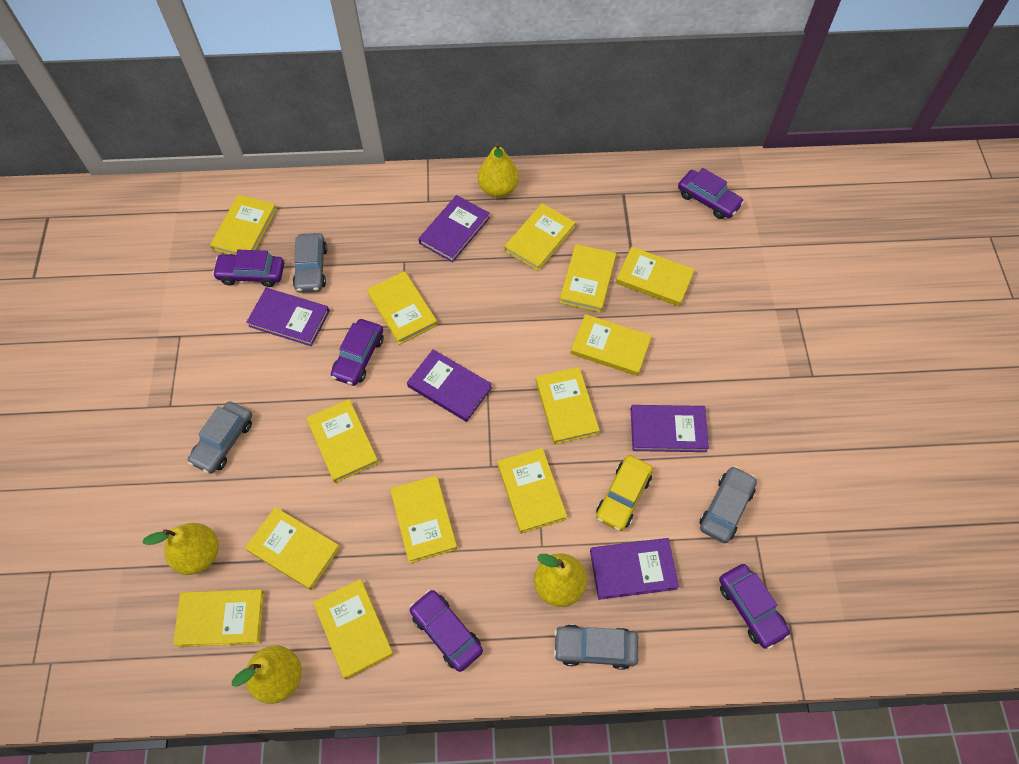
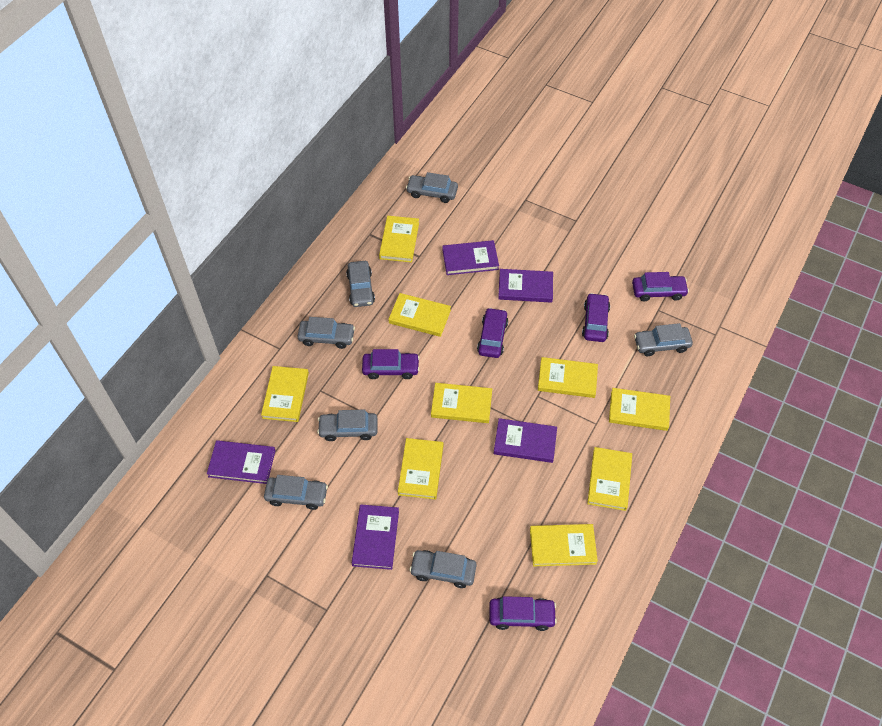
grey car: 4 -> 7
yellow book: 13 -> 9
yellow car: 1 -> 0
yellow pear: 4 -> 0

